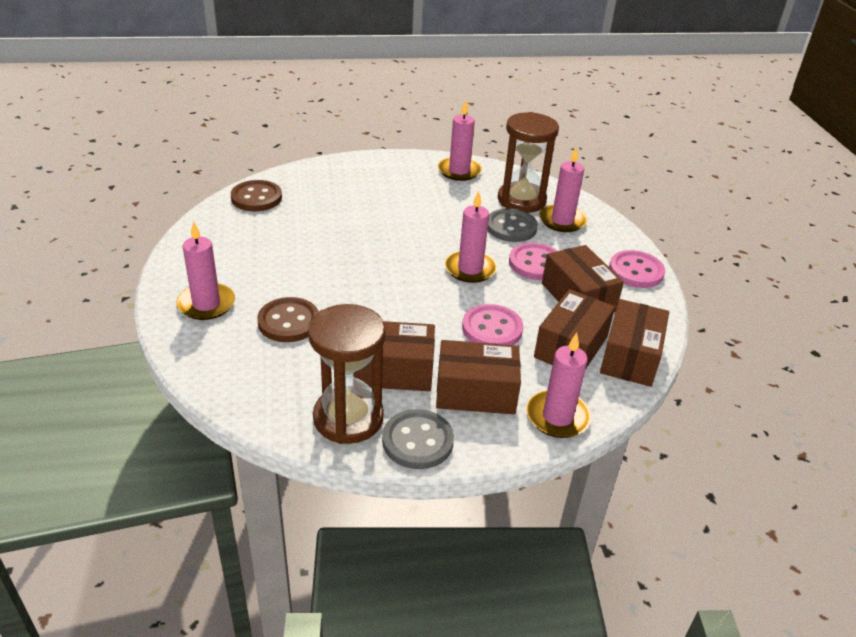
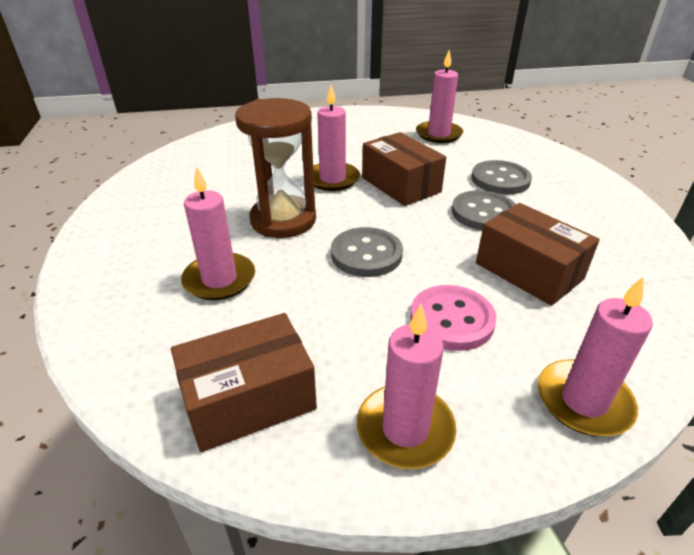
brown box: 5 -> 3
brown button: 2 -> 0
brown hourglass: 2 -> 1
grey button: 2 -> 3
pink button: 3 -> 1

